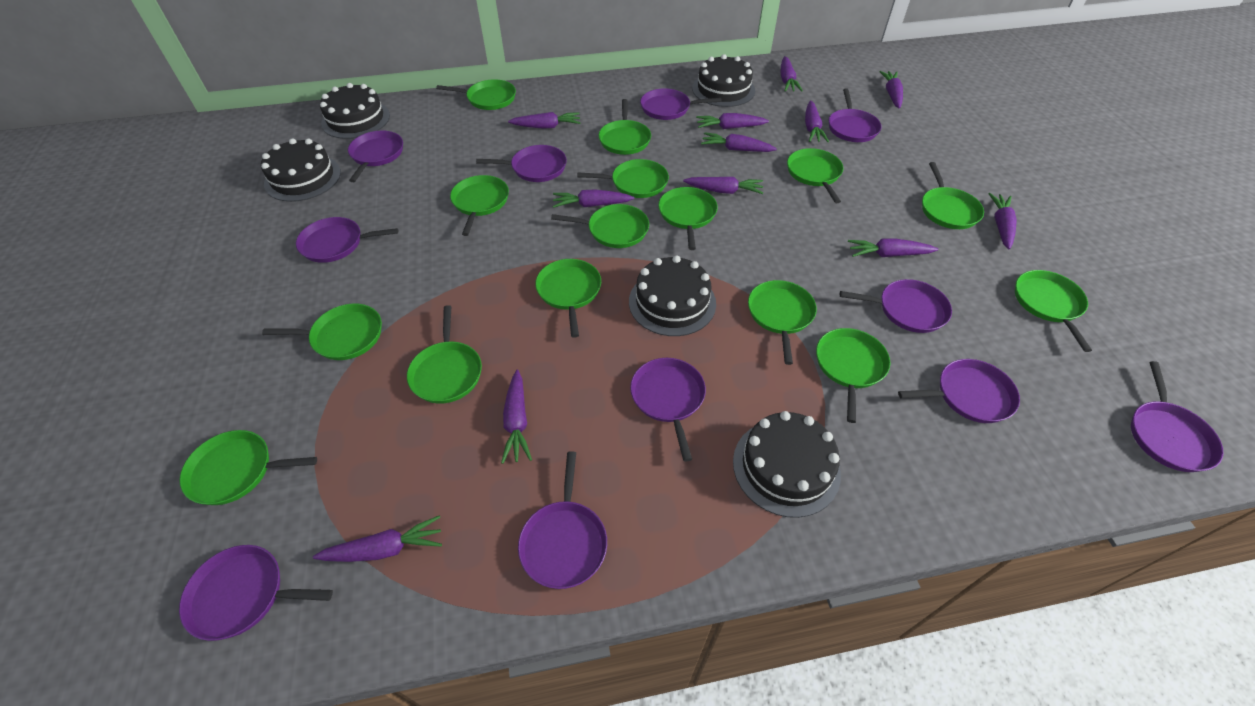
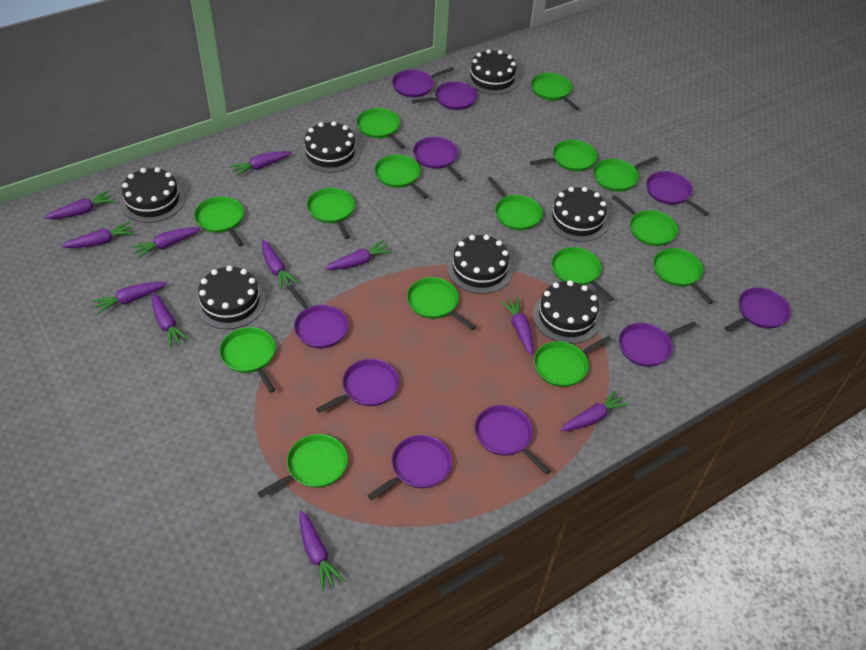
black cake: 5 -> 7
purple carrot: 12 -> 11
purple pan: 11 -> 10

